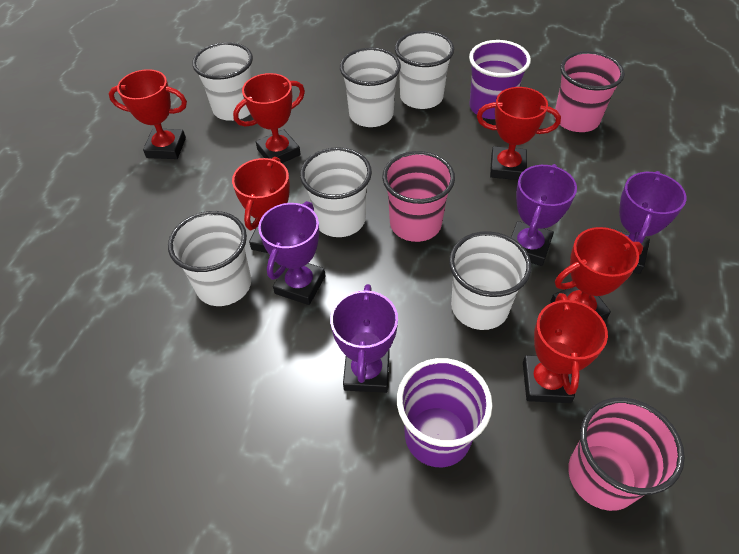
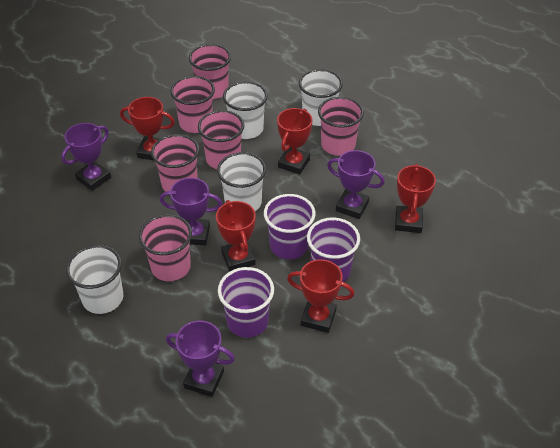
pink cup: 3 -> 6
purple cup: 2 -> 3
red trophy: 6 -> 5
white cup: 6 -> 4

